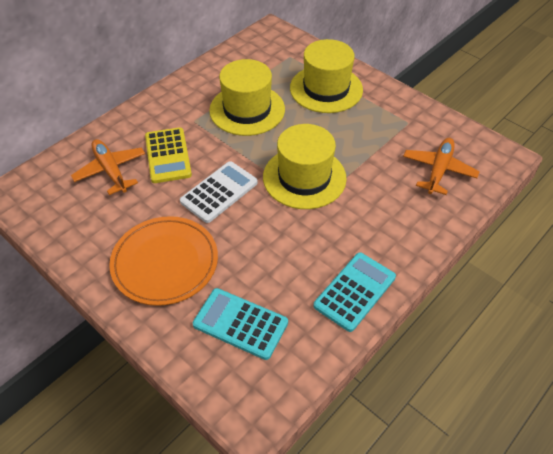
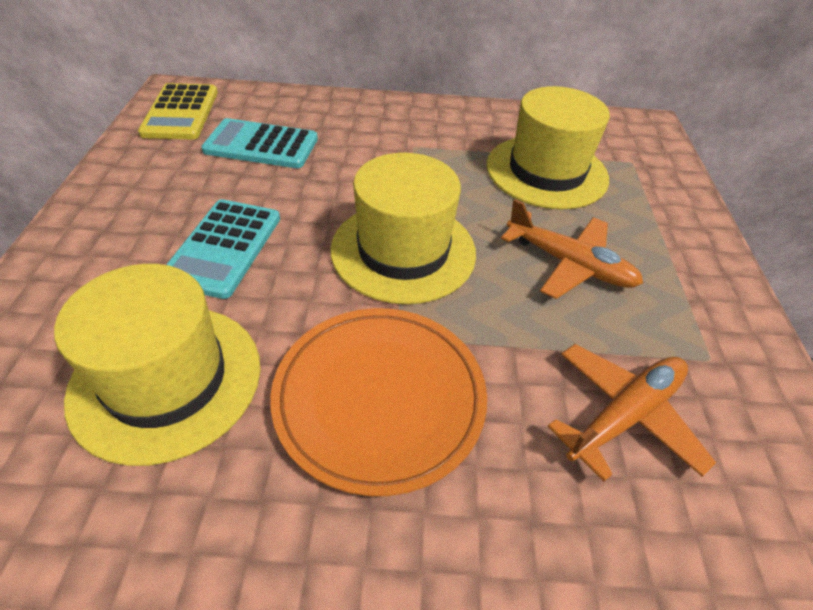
white calculator: 1 -> 0

